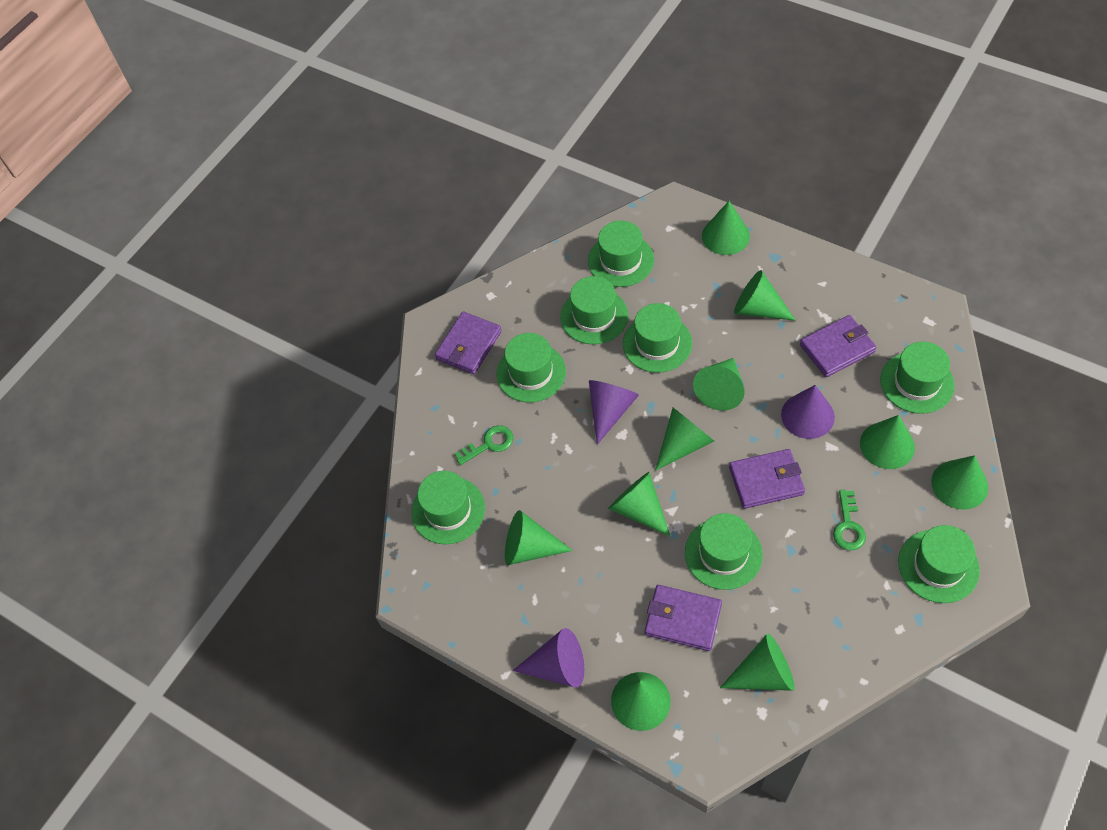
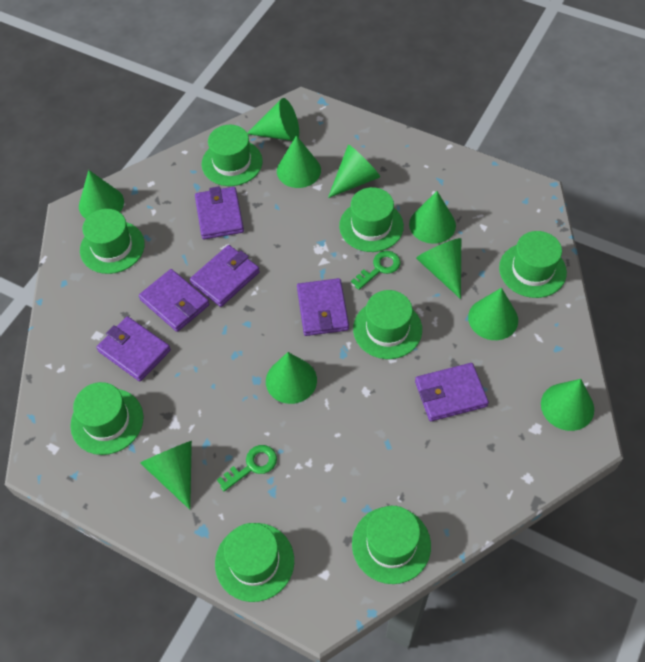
purple cone: 3 -> 0
purple wallet: 4 -> 6

